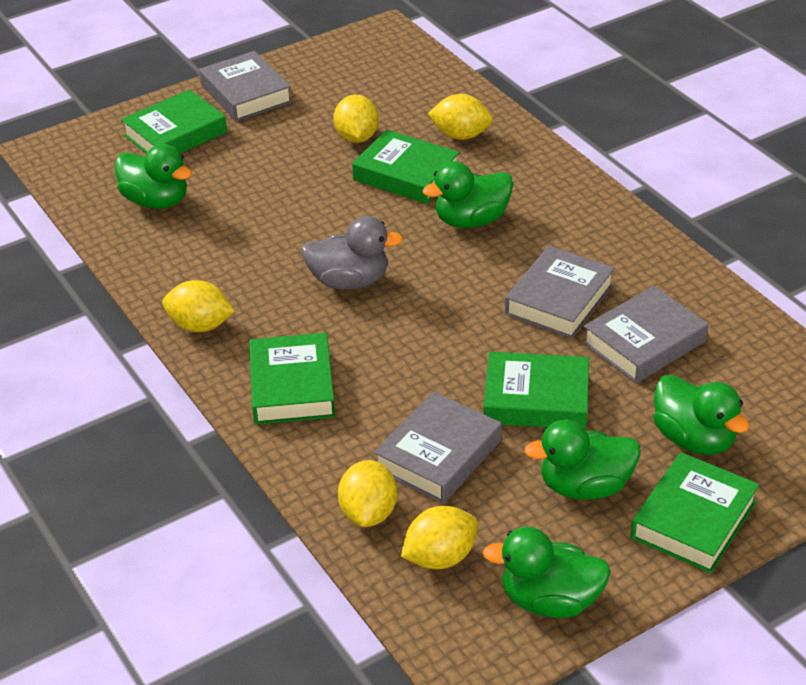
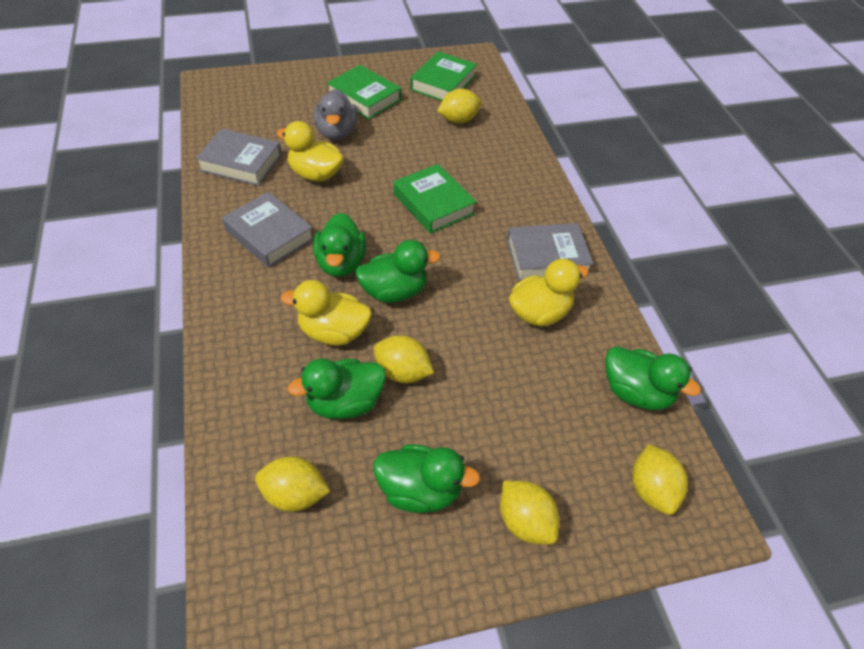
green book: 5 -> 3
grey book: 4 -> 3
yellow duck: 0 -> 3

